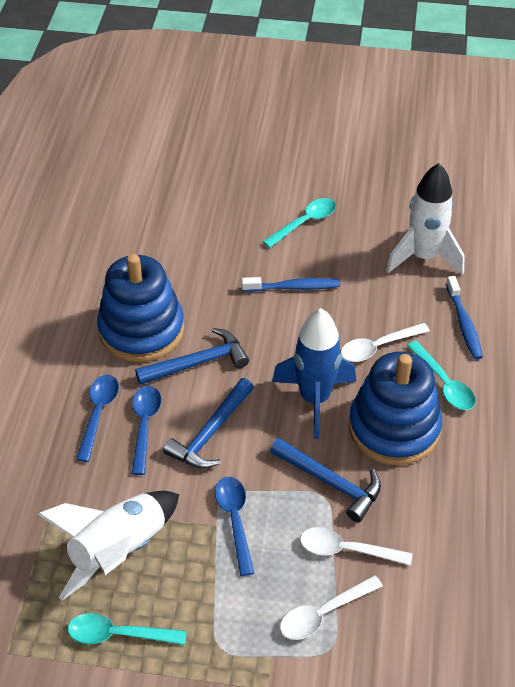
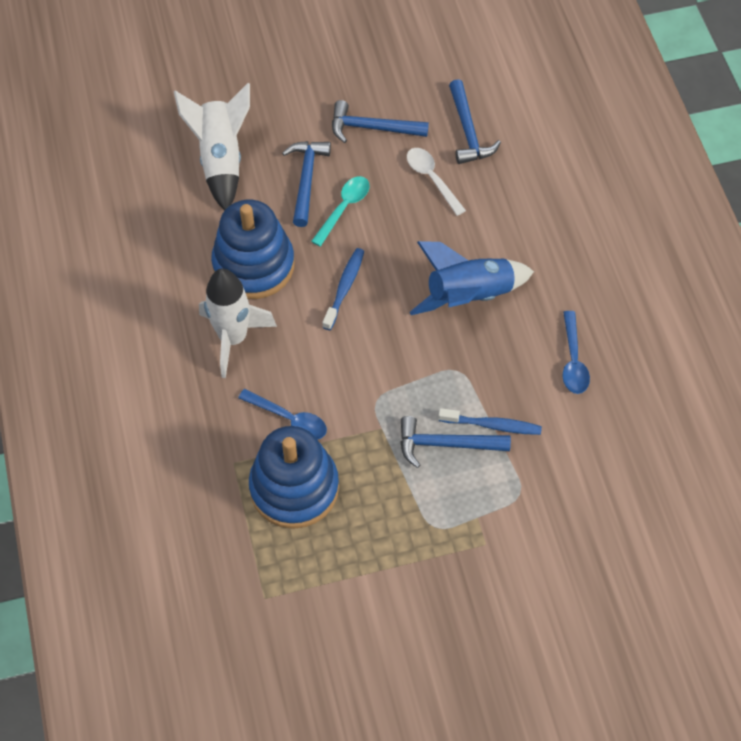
blue hammer: 3 -> 4
blue spoon: 3 -> 2
turquoise spoon: 3 -> 1
white spoon: 3 -> 1

